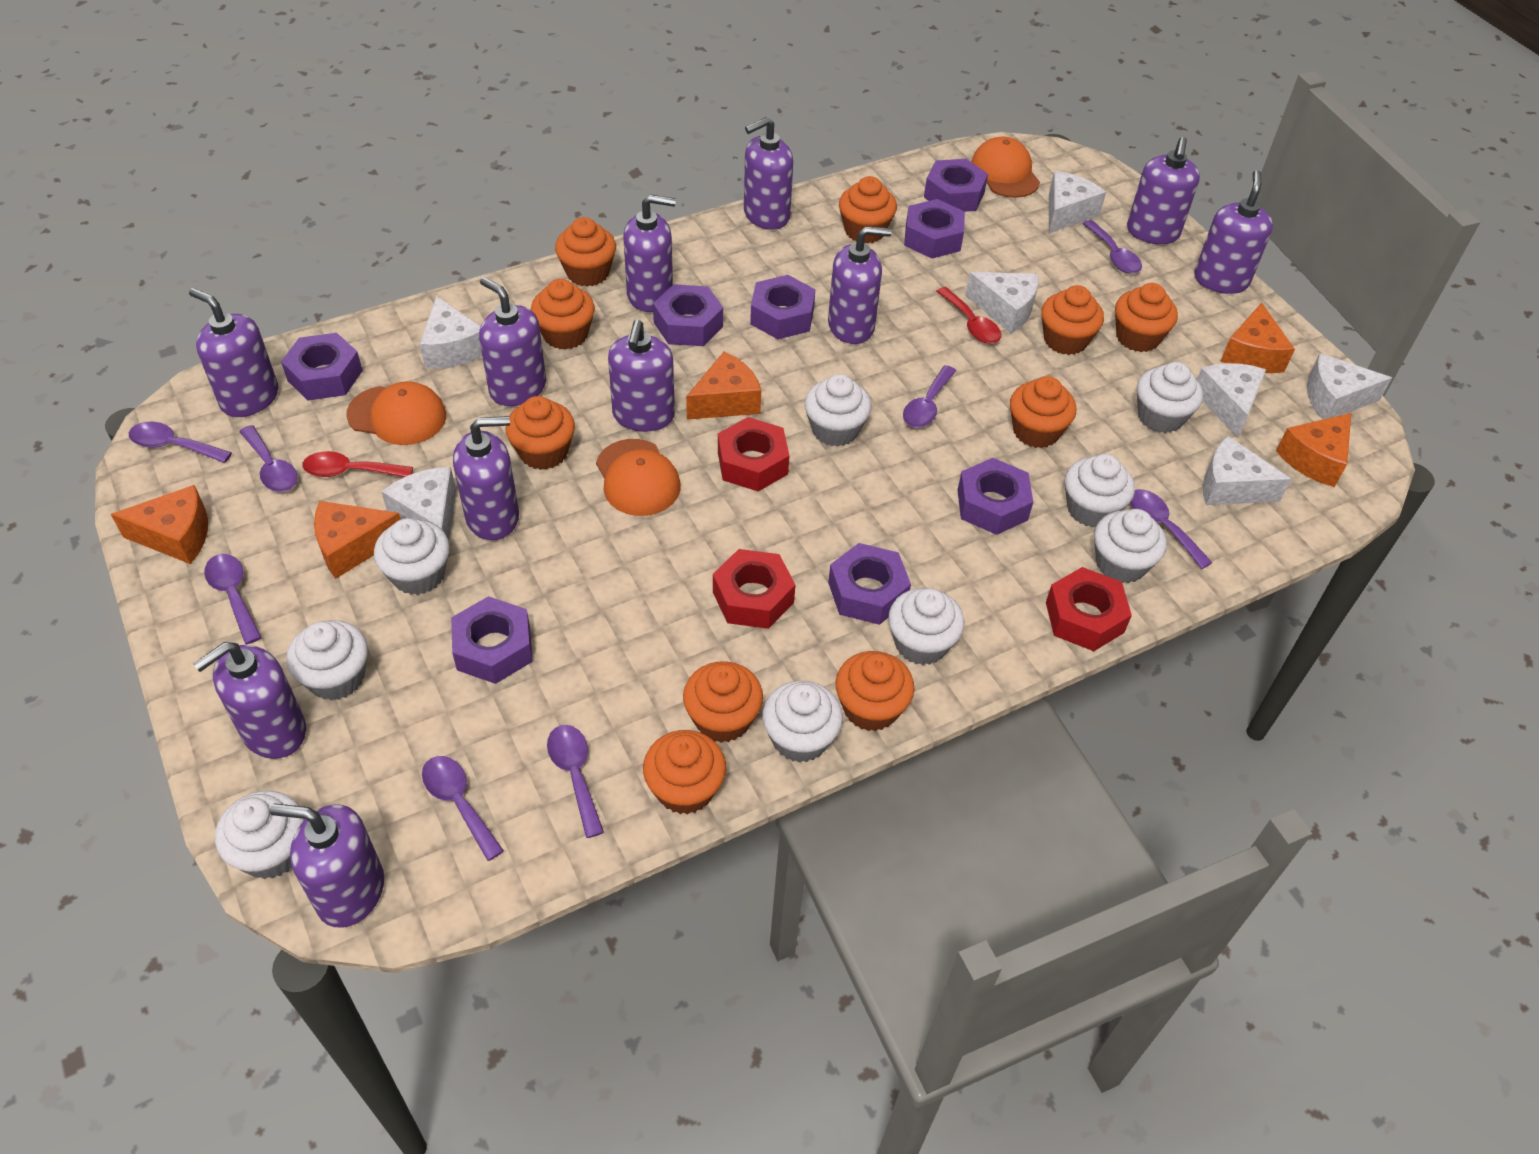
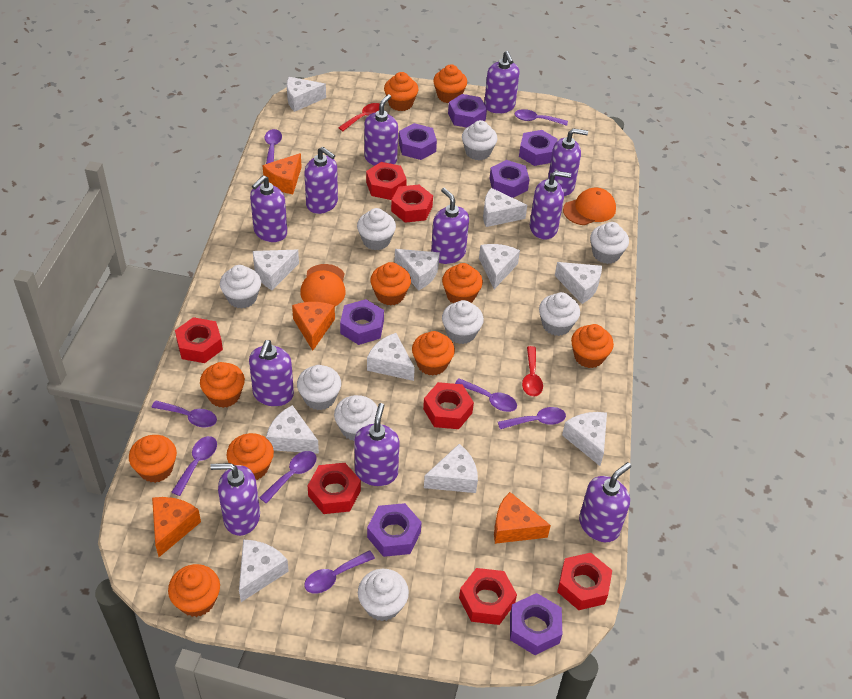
orange cap: 3 -> 2
orange cheese: 5 -> 4
purple nut: 8 -> 7
red nut: 3 -> 7
white cheese: 7 -> 11

